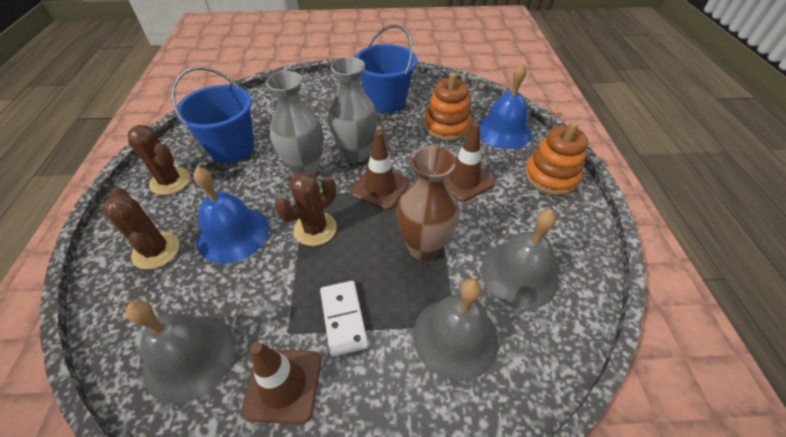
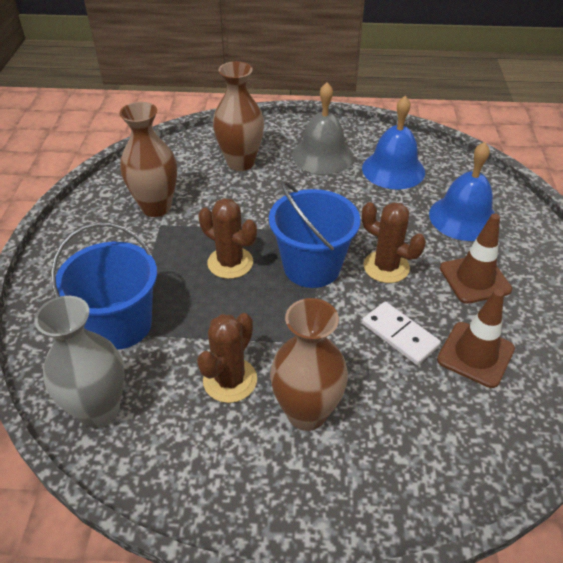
brown traffic cone: 3 -> 2
brown vase: 1 -> 3
grey bell: 3 -> 1
grey vase: 2 -> 1
orange stacking toy: 2 -> 0

